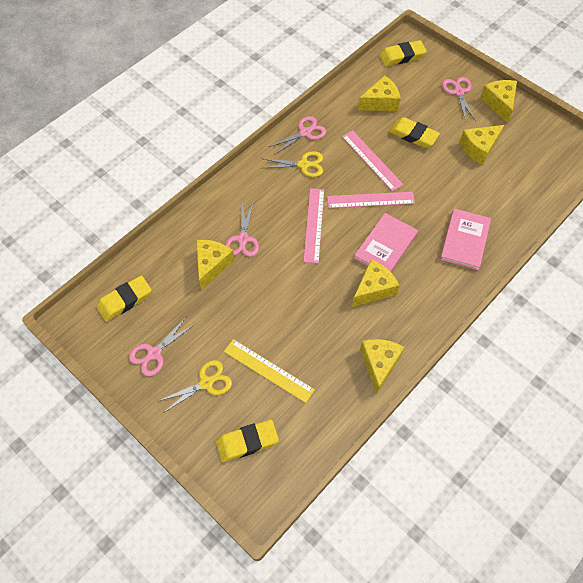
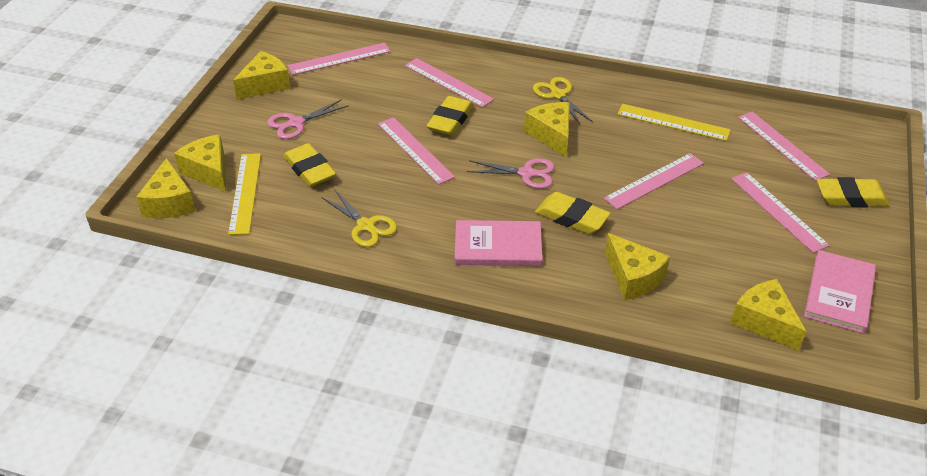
pink ruler: 3 -> 6
pink scissors: 4 -> 2
yellow ruler: 1 -> 2

